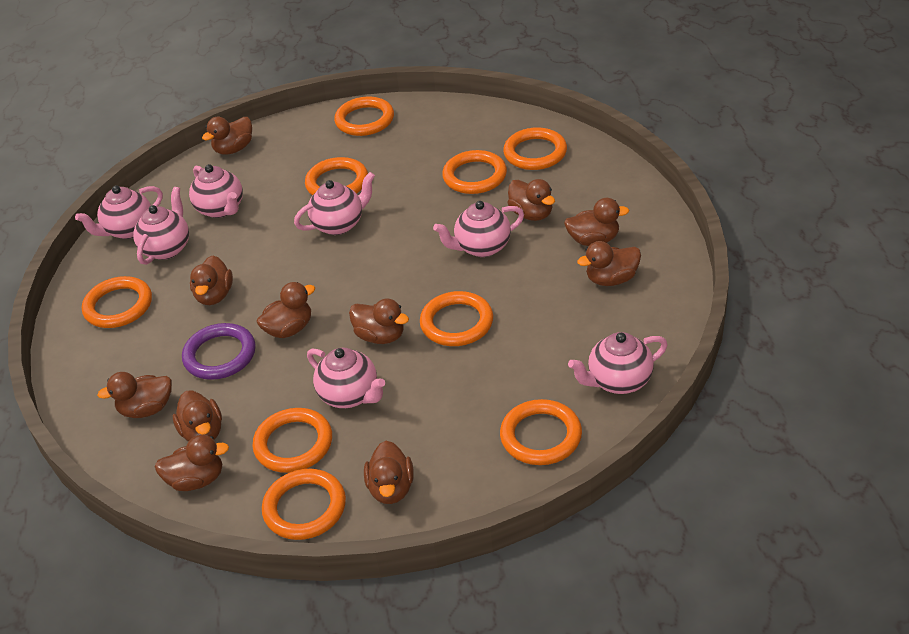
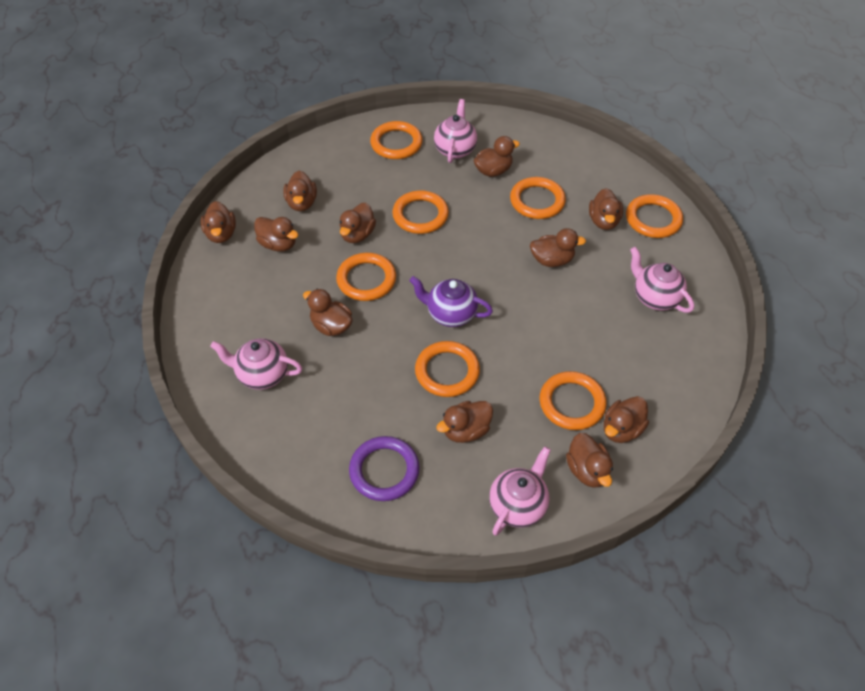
orange ring: 9 -> 7
pink teapot: 7 -> 4
purple teapot: 0 -> 1

